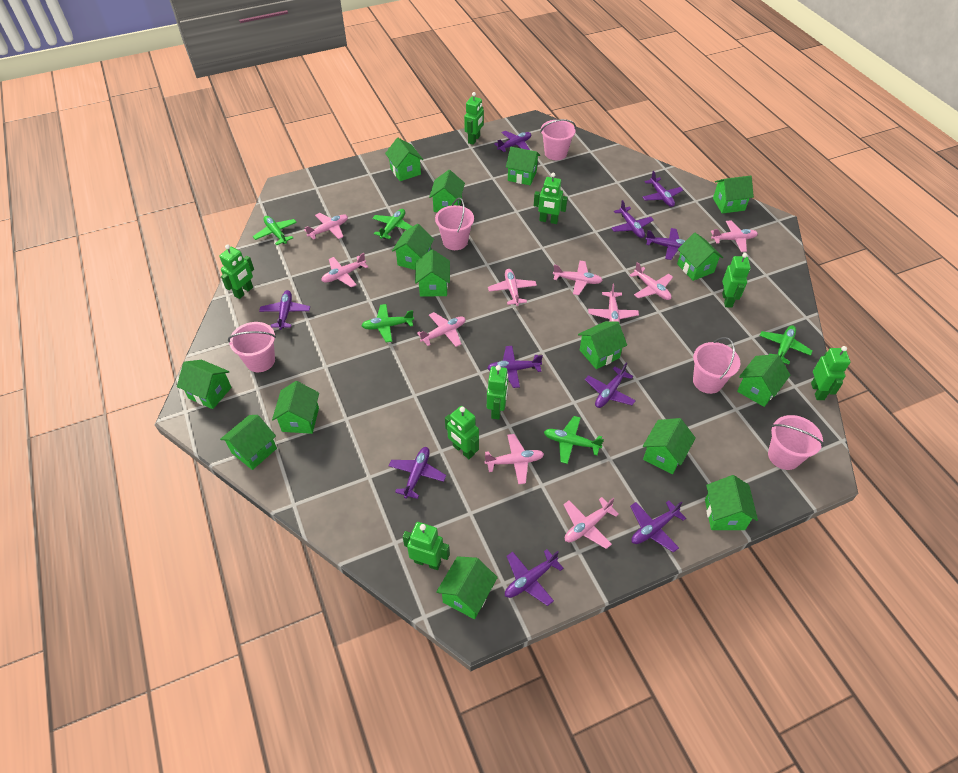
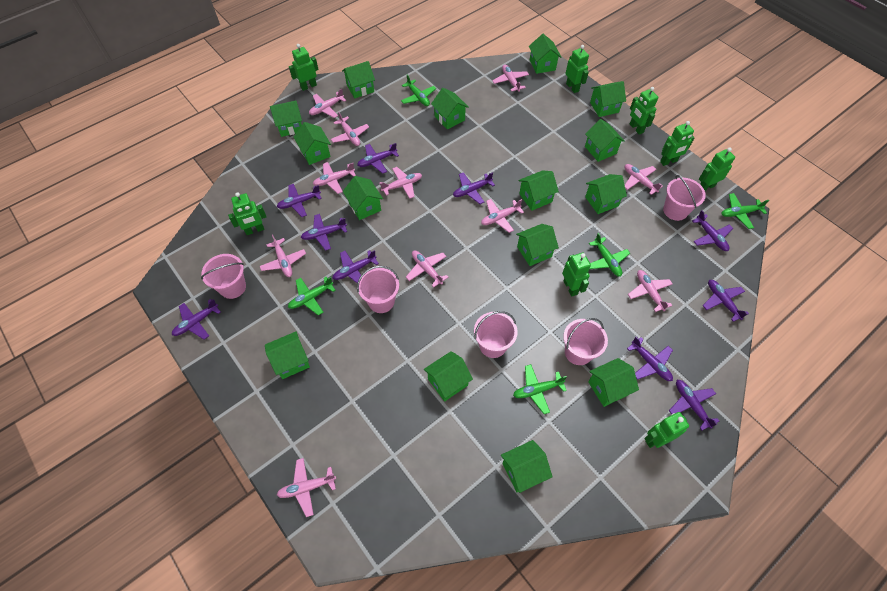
pink plane: 10 -> 11

